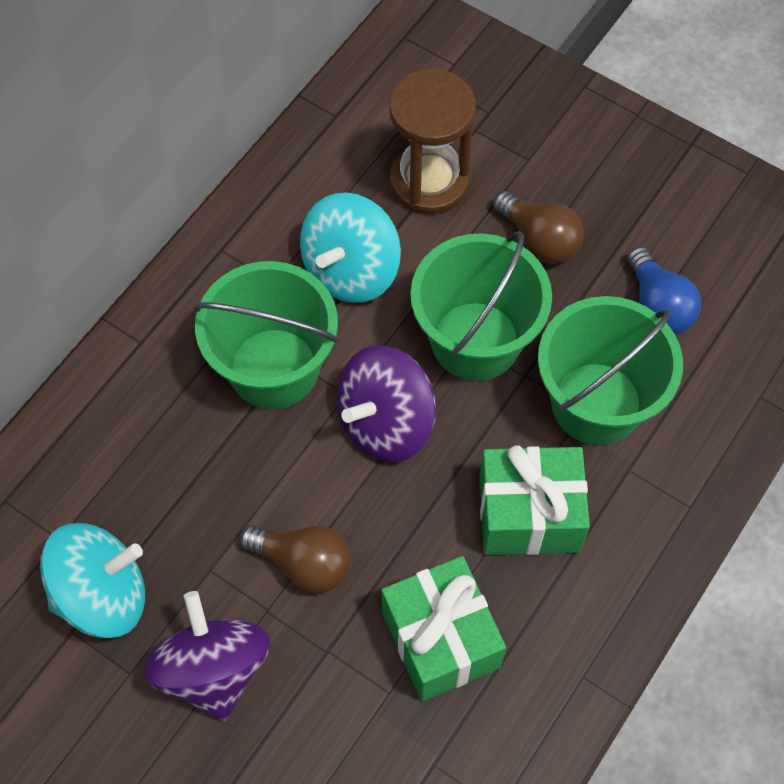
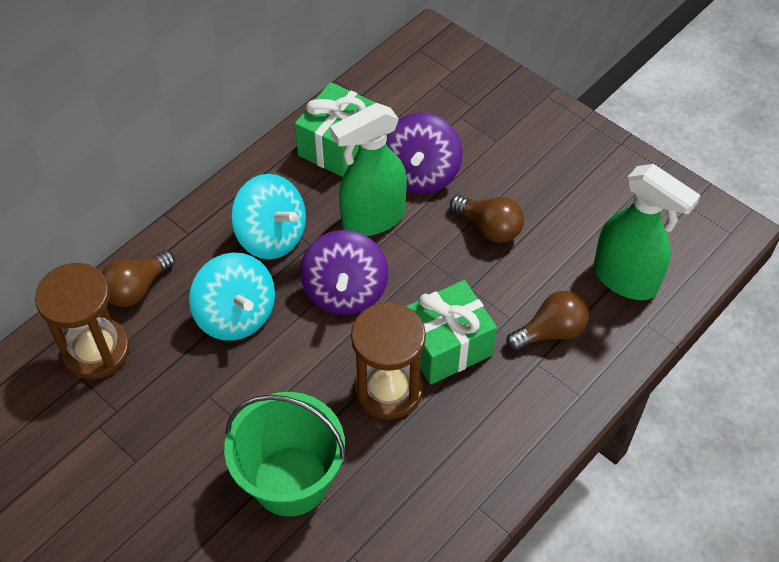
blue light bulb: 1 -> 0
brown hourglass: 1 -> 2
brown light bulb: 2 -> 3
green bucket: 3 -> 1
green spray bottle: 0 -> 2

